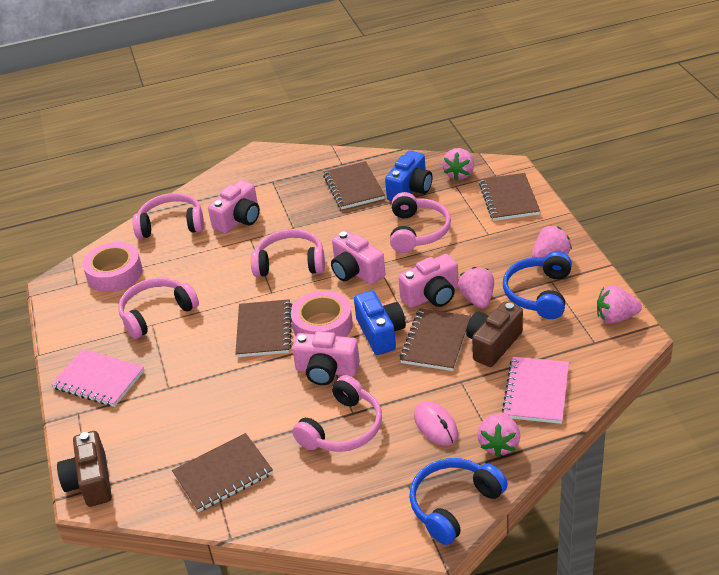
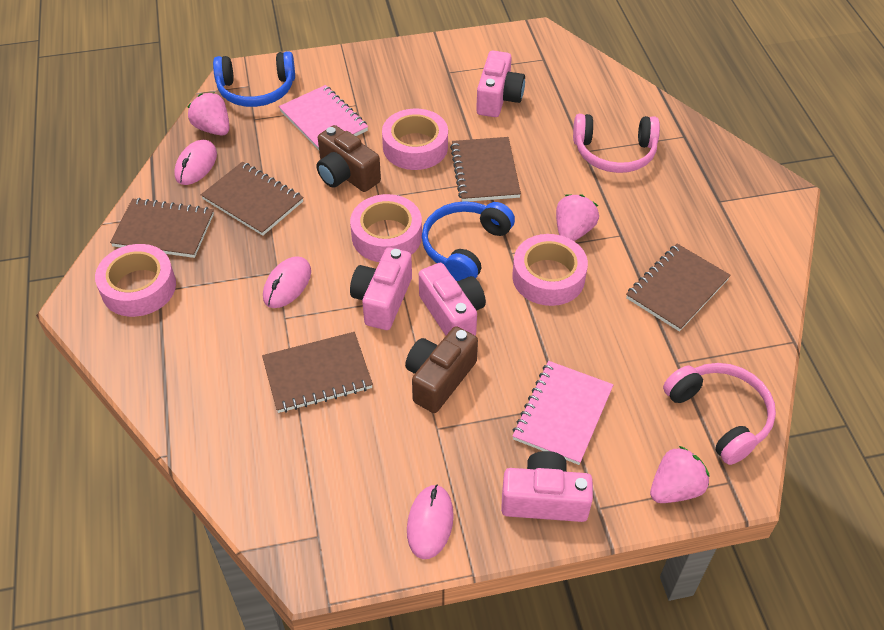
blue camera: 2 -> 0
pink headphones: 5 -> 2
pink mouse: 1 -> 3
pink strawberry: 5 -> 3
pink tape: 2 -> 4

